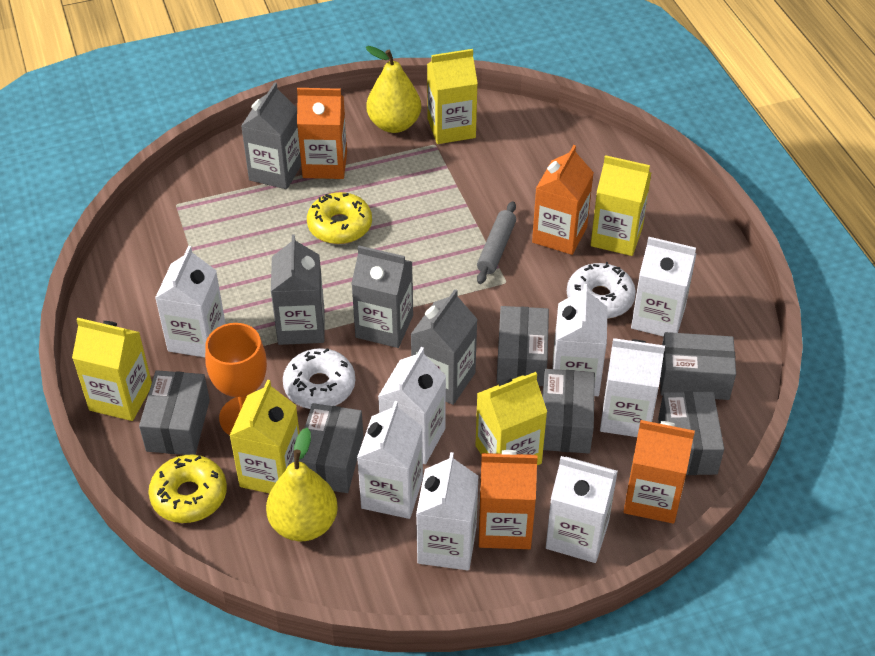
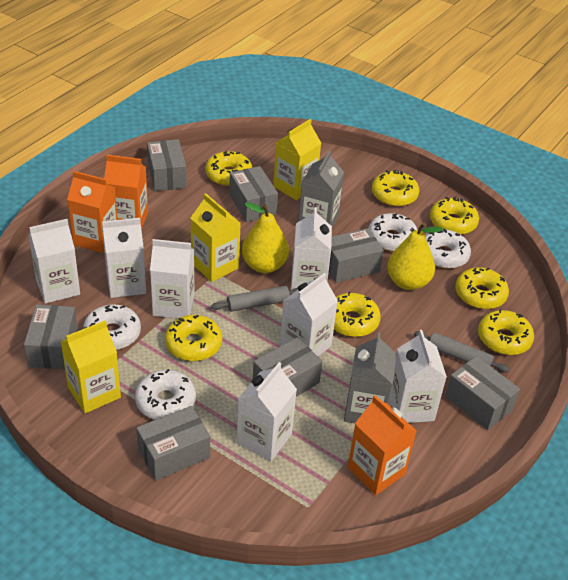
grey box: 6 -> 7
grey carton: 4 -> 2
grey rolling pin: 1 -> 2
orange carton: 4 -> 3
orange goblet: 1 -> 0
white carton: 8 -> 7
white donut: 2 -> 4
yellow carton: 5 -> 3
yellow donut: 2 -> 7

